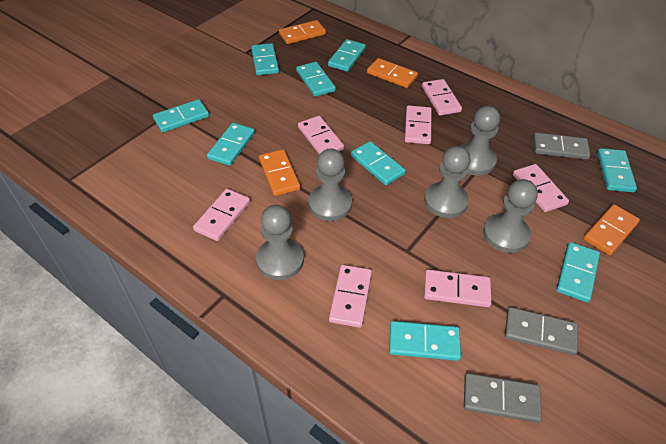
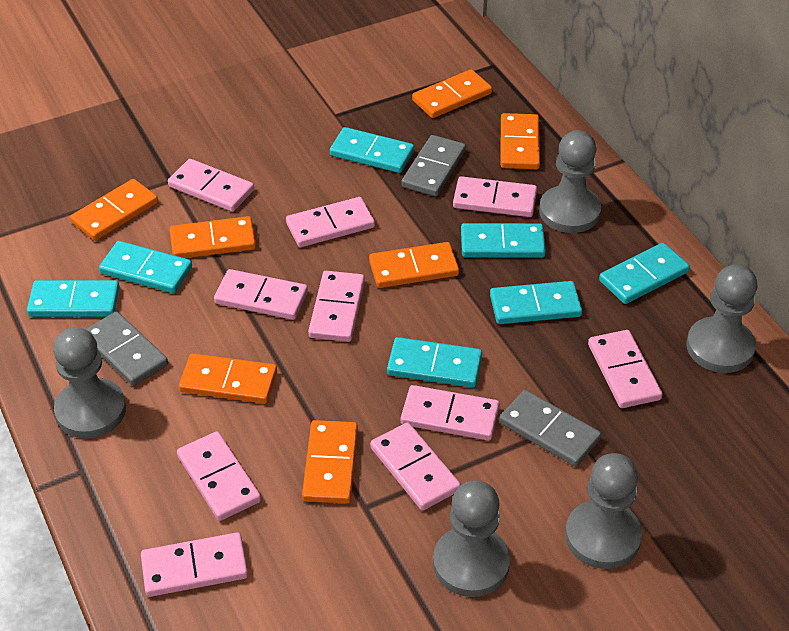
orange domino: 4 -> 7
pink domino: 7 -> 10
turquoise domino: 9 -> 7

